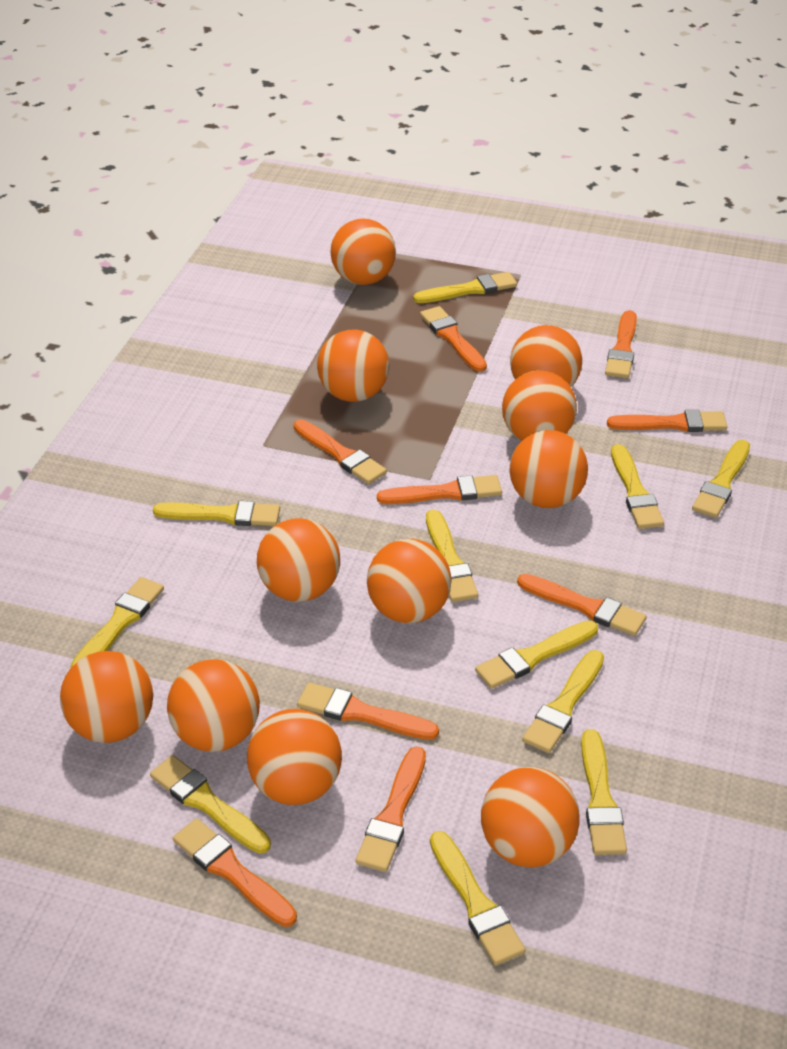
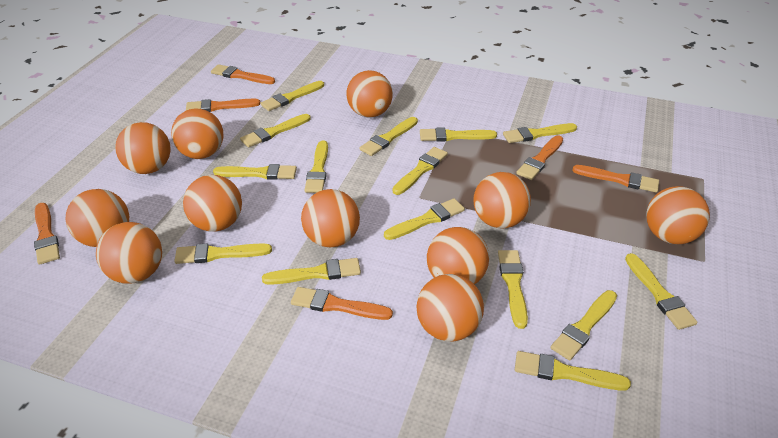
orange brush: 9 -> 6
yellow brush: 11 -> 15

